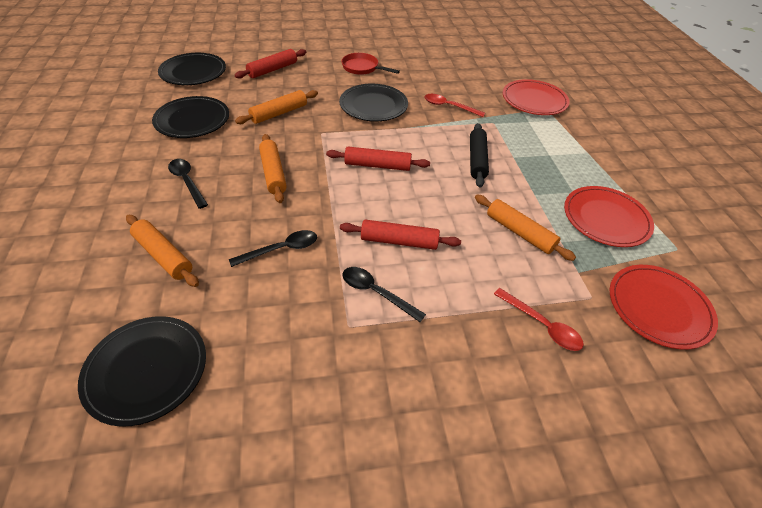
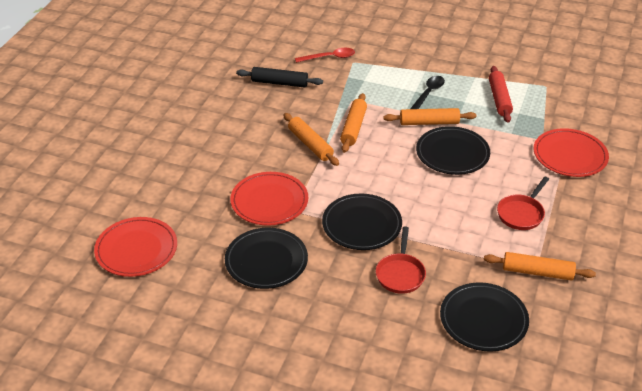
black spoon: 3 -> 1
red pan: 1 -> 2
red rolling pin: 3 -> 1
red spoon: 2 -> 1

